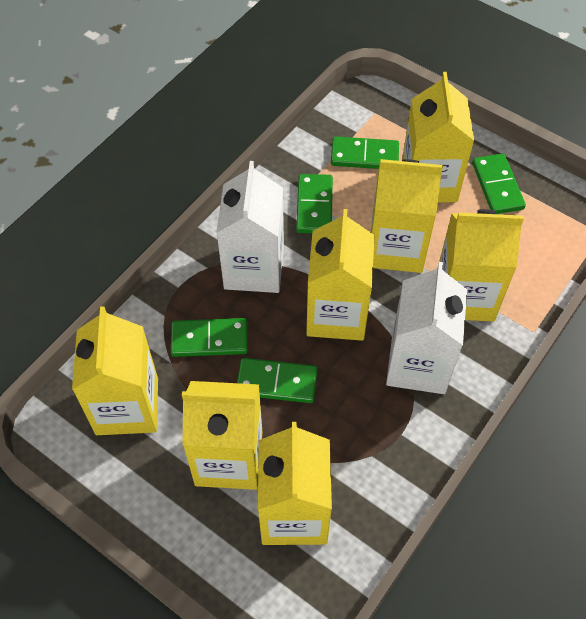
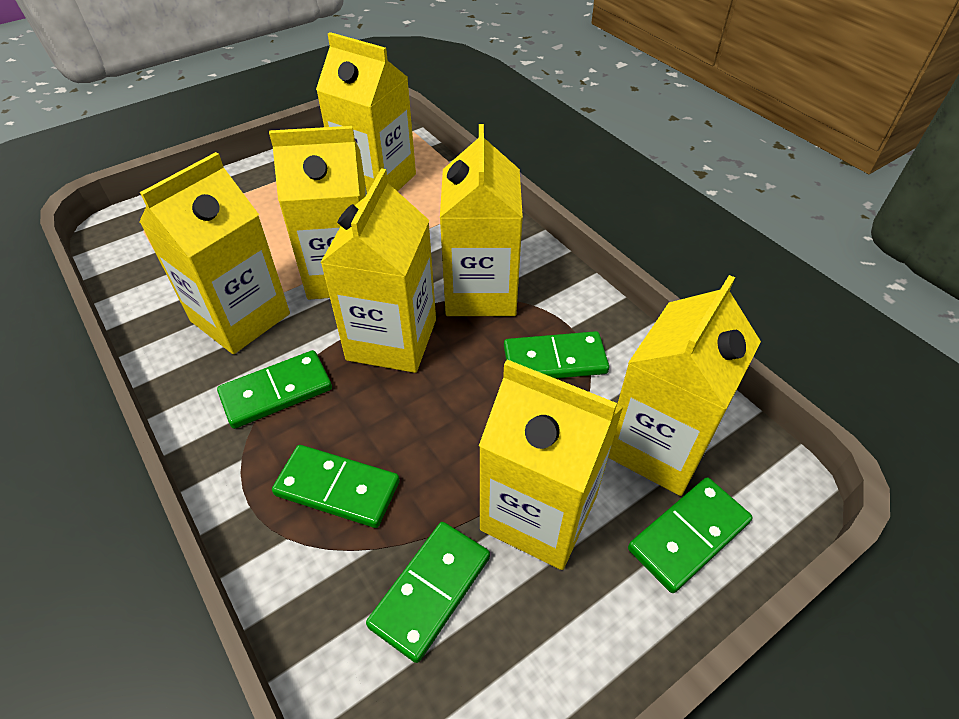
white carton: 2 -> 0

